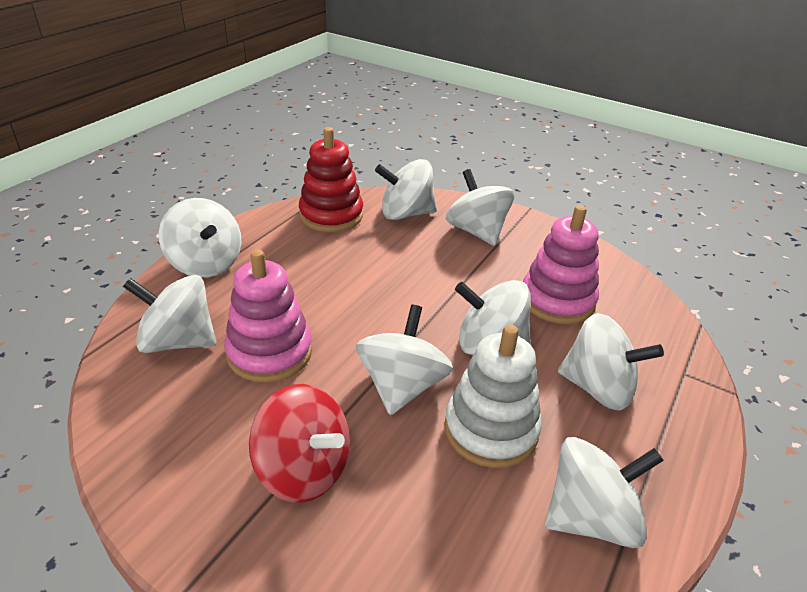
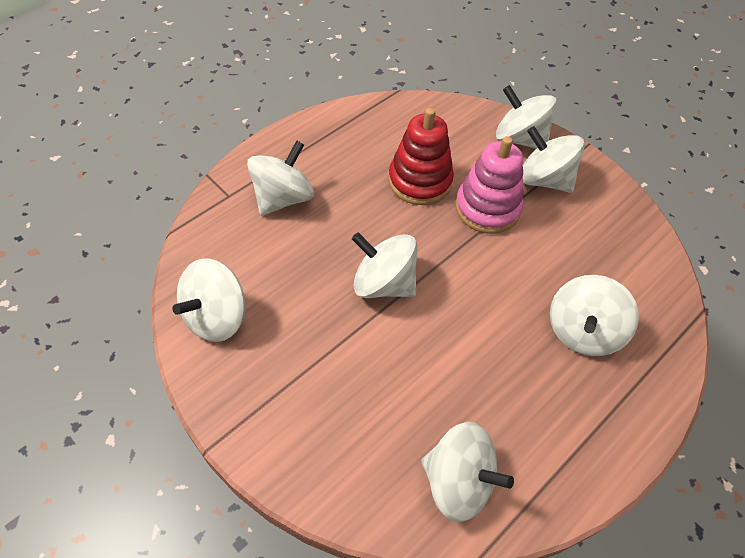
pink stacking toy: 2 -> 1
red spinning top: 1 -> 0
white spinning top: 8 -> 7
white stacking toy: 1 -> 0

